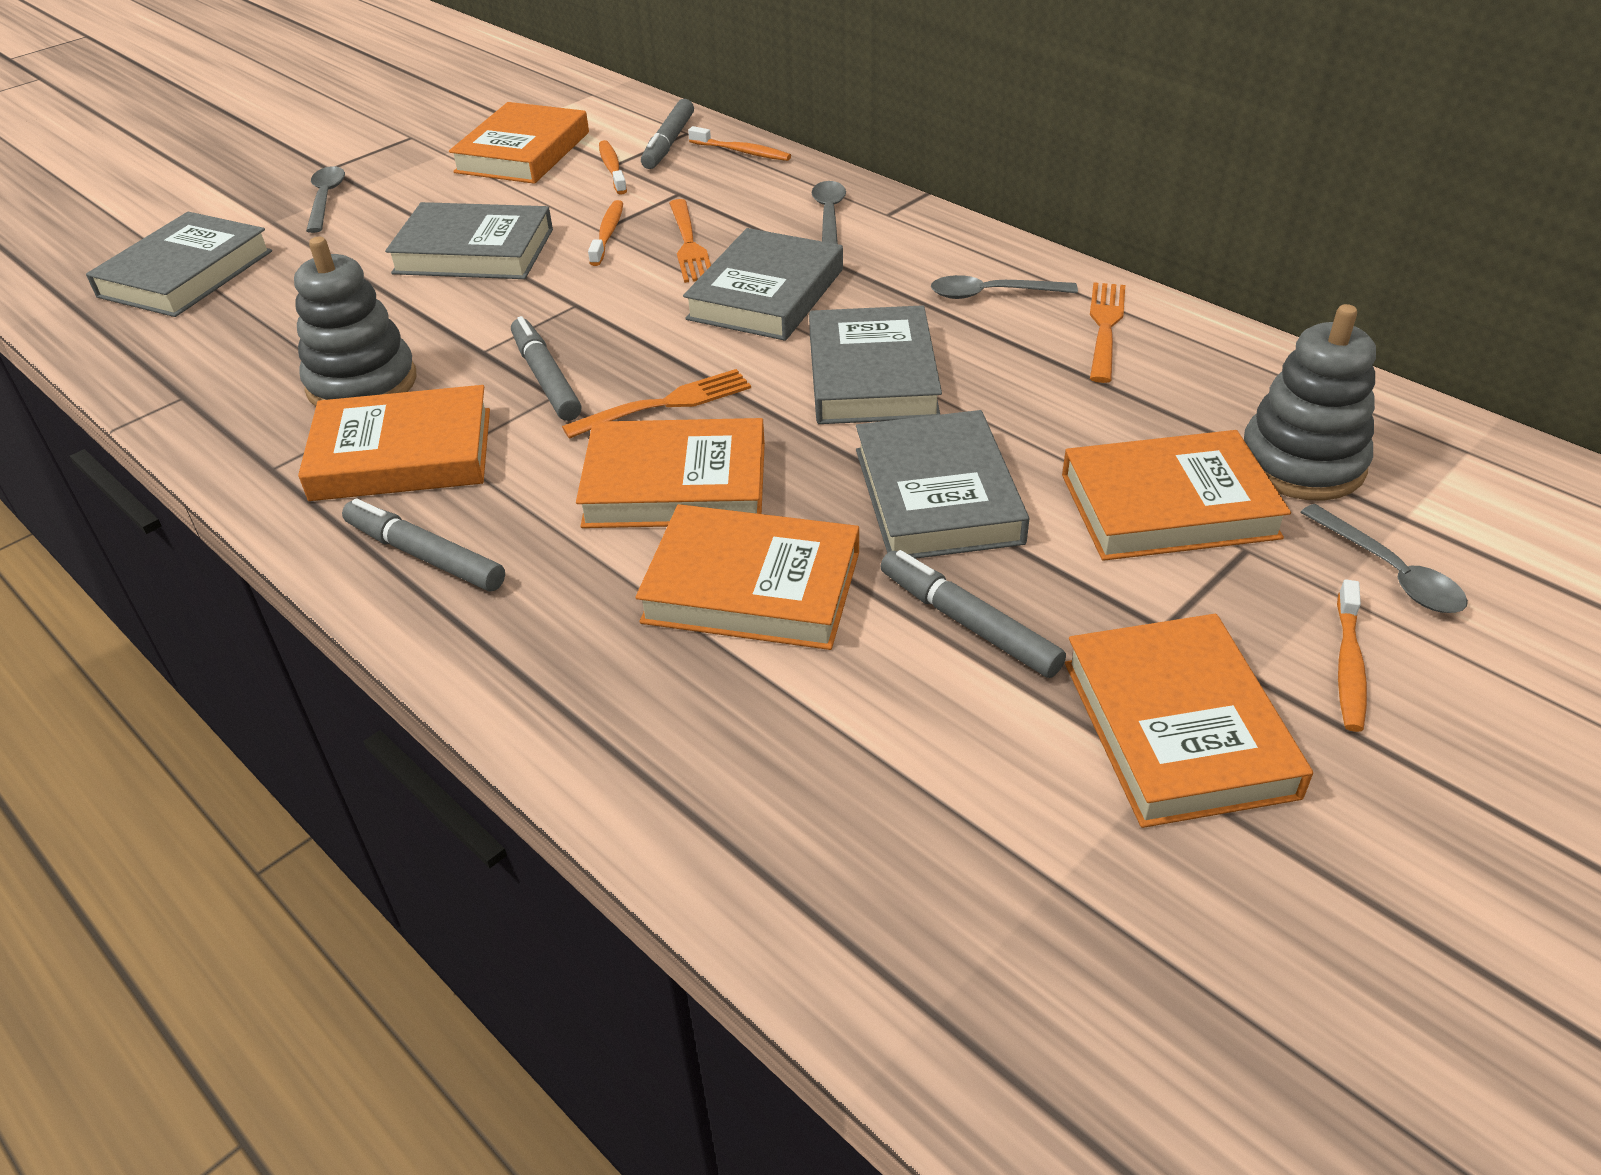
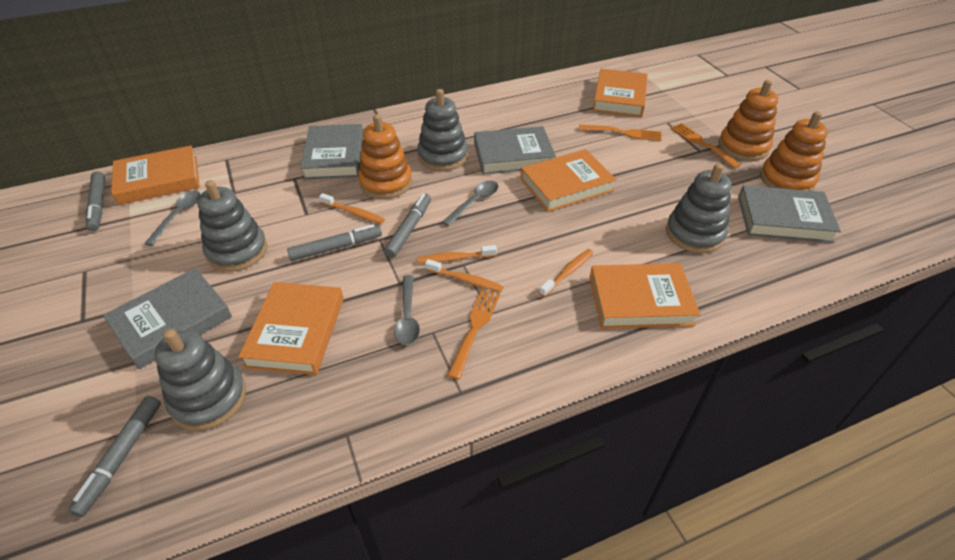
grey book: 5 -> 4
grey spoon: 4 -> 3
grey stacking toy: 2 -> 4
orange book: 6 -> 5
orange stacking toy: 0 -> 3

